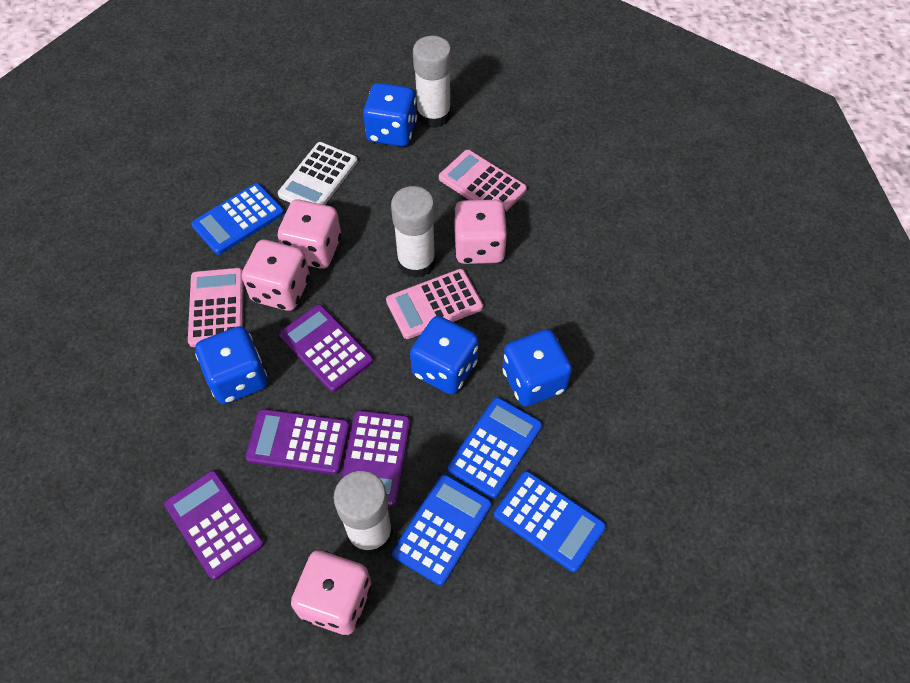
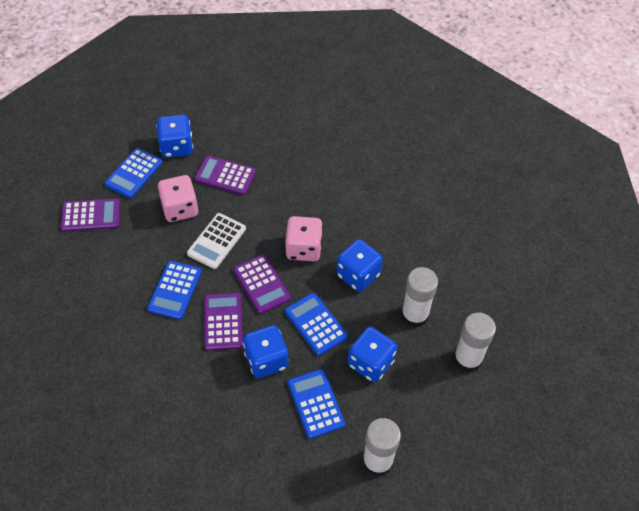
pink calculator: 3 -> 0
pink dice: 4 -> 2

